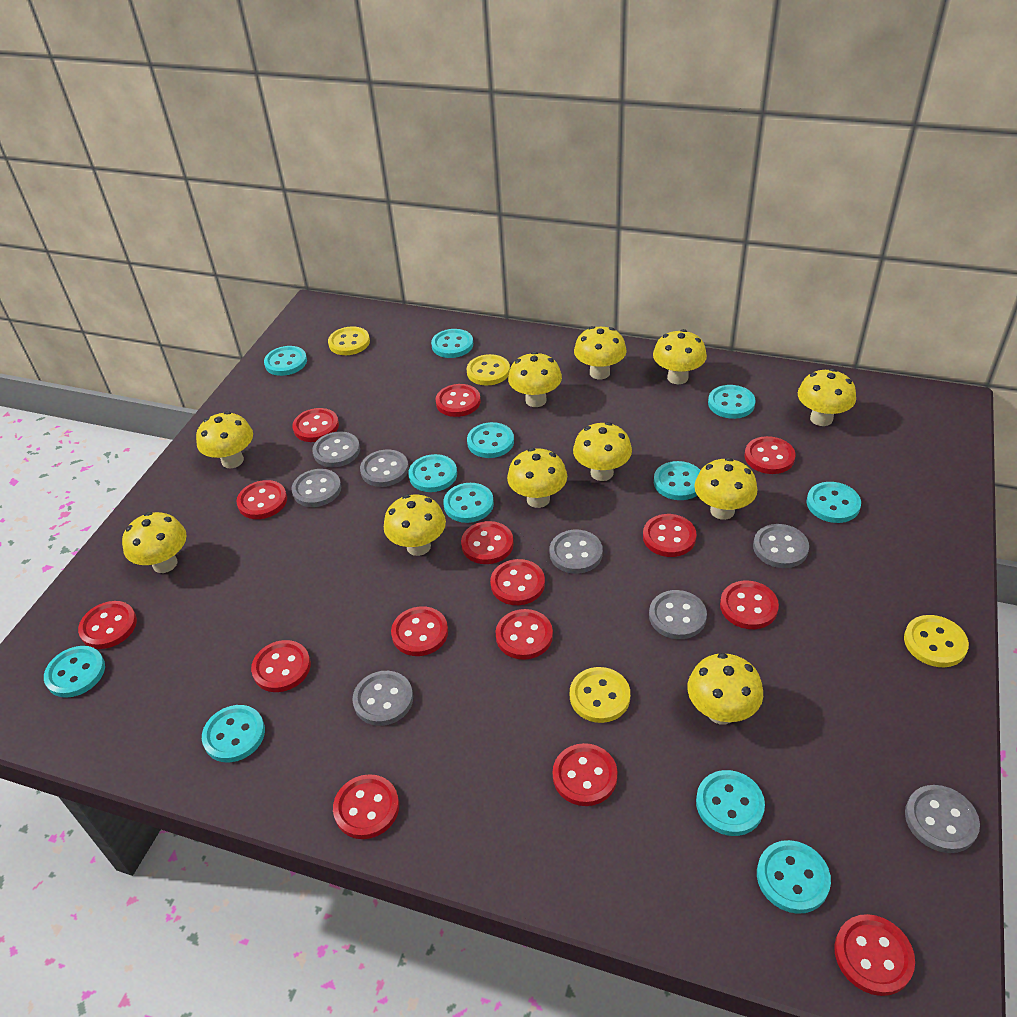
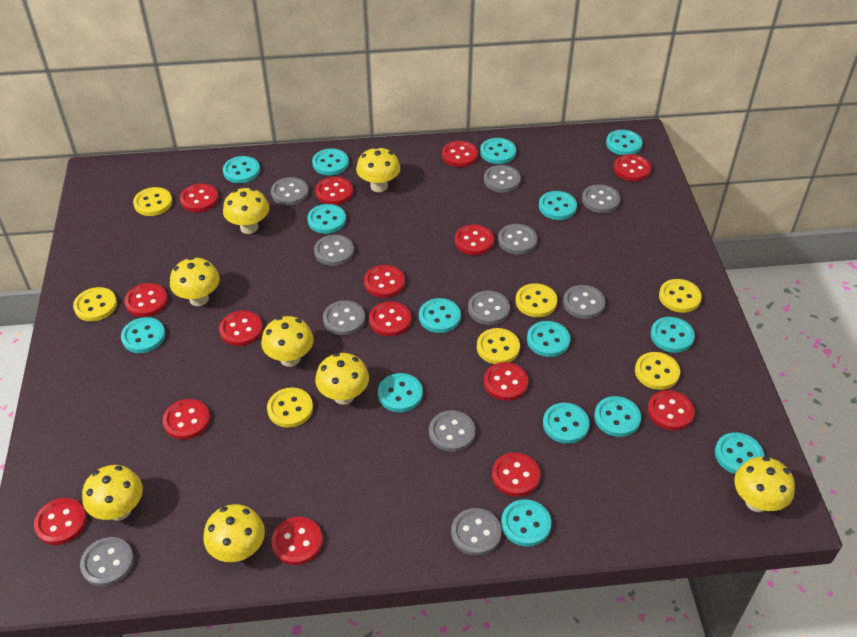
grey button: 8 -> 11
turquoise button: 12 -> 15
yellow button: 4 -> 7
yellow mushroom: 11 -> 8

